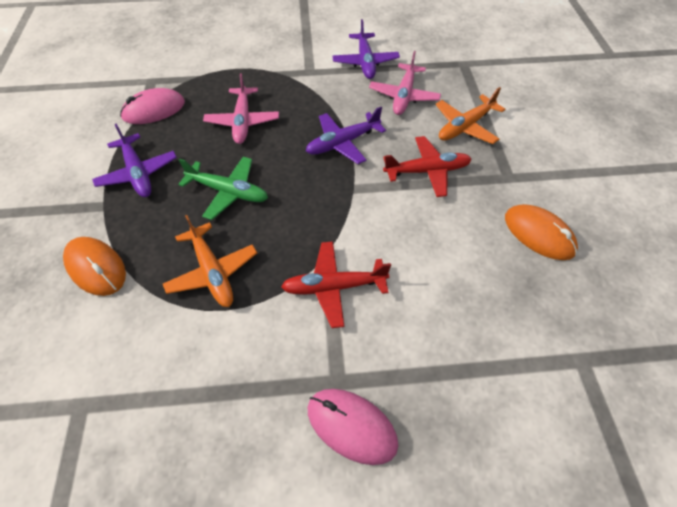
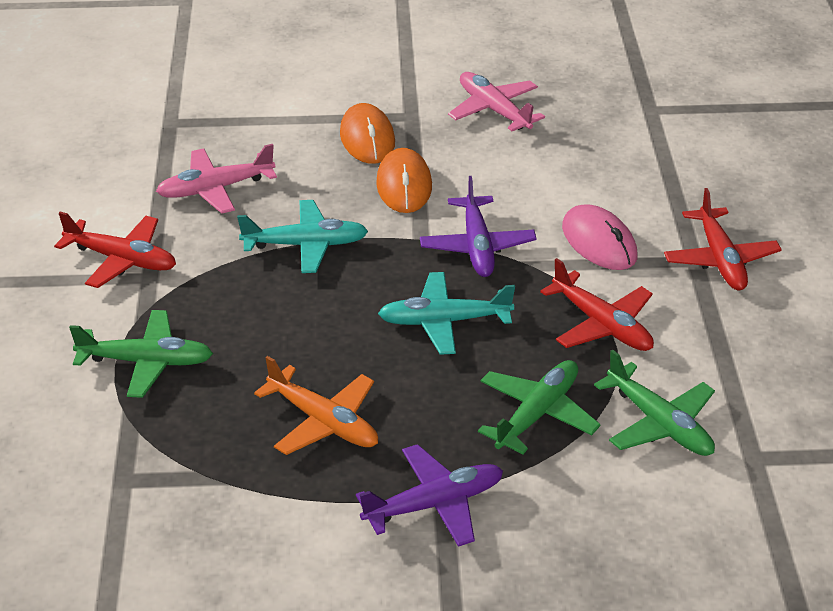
green plane: 1 -> 3
orange plane: 2 -> 1
pink mouse: 2 -> 1
purple plane: 3 -> 2
red plane: 2 -> 3
turquoise plane: 0 -> 2

